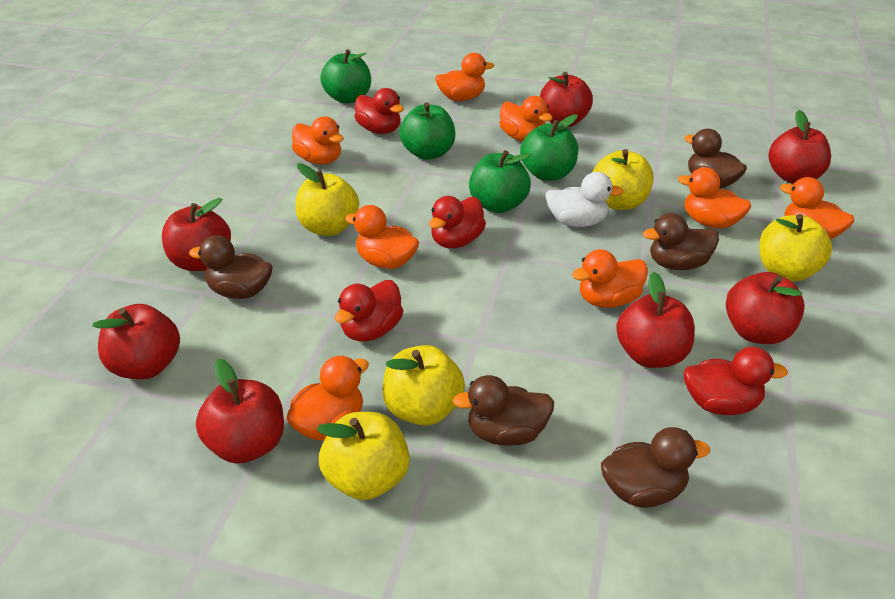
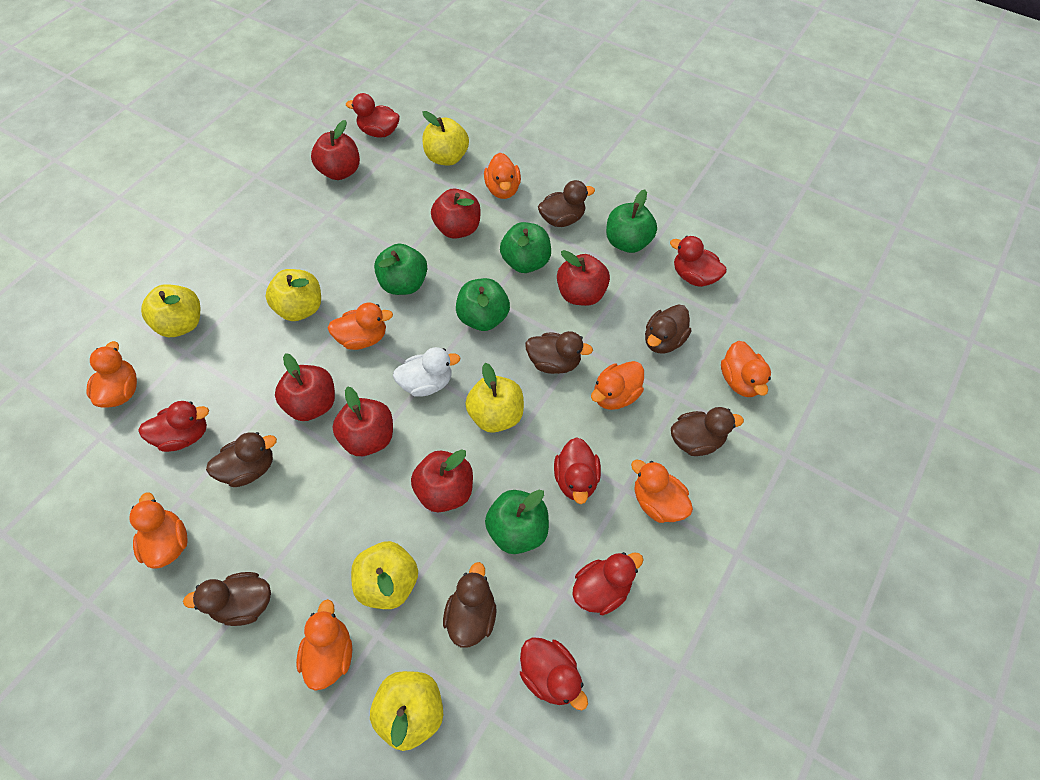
brown duck: 5 -> 7
green apple: 4 -> 5
red apple: 7 -> 6
red duck: 4 -> 6
yellow apple: 5 -> 6

